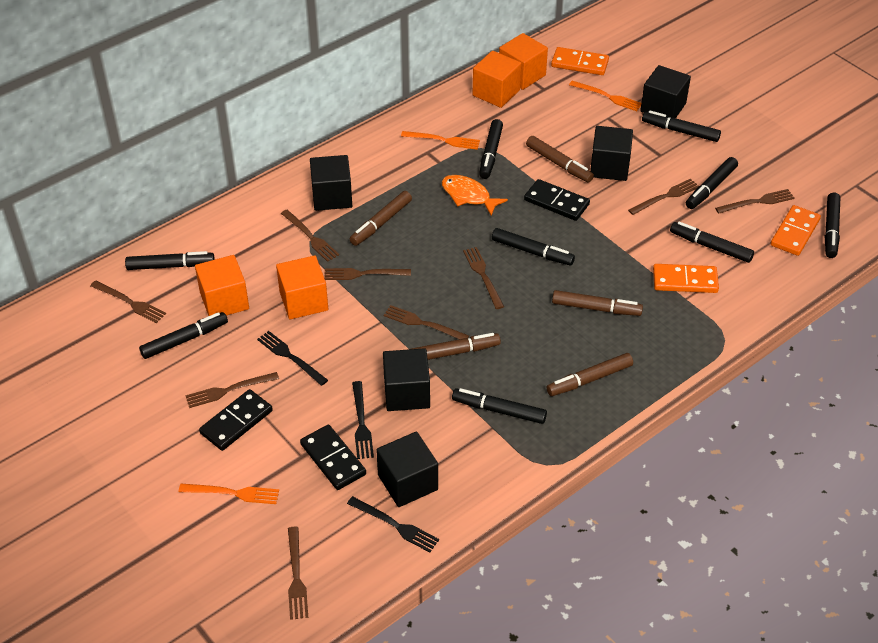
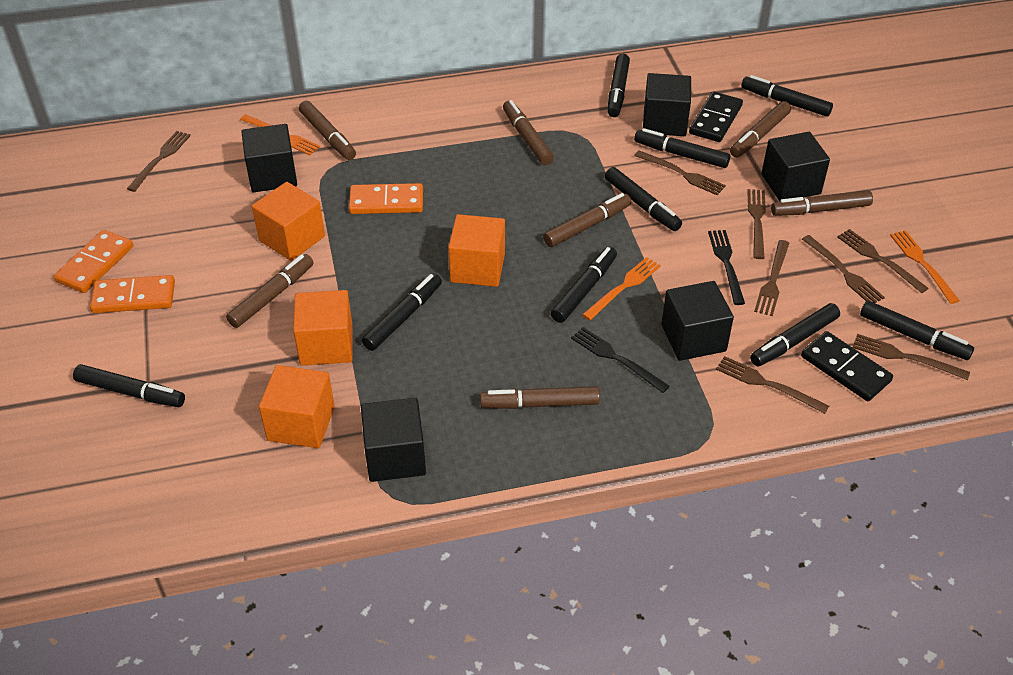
black domino: 3 -> 2
black fork: 3 -> 2
brown fork: 9 -> 8
brown marker: 5 -> 7
orange fish: 1 -> 0

